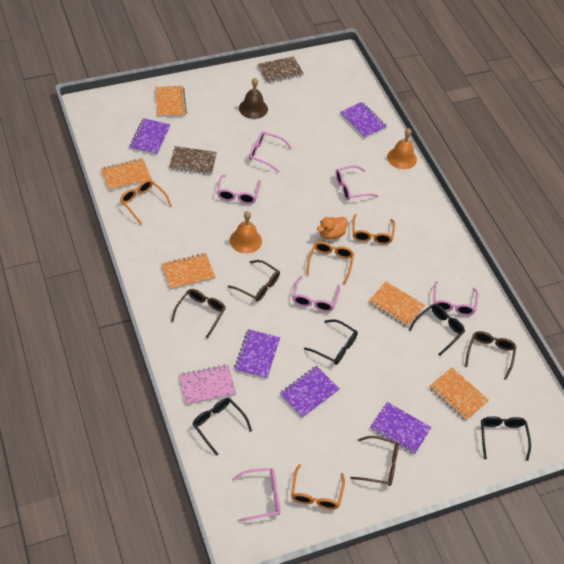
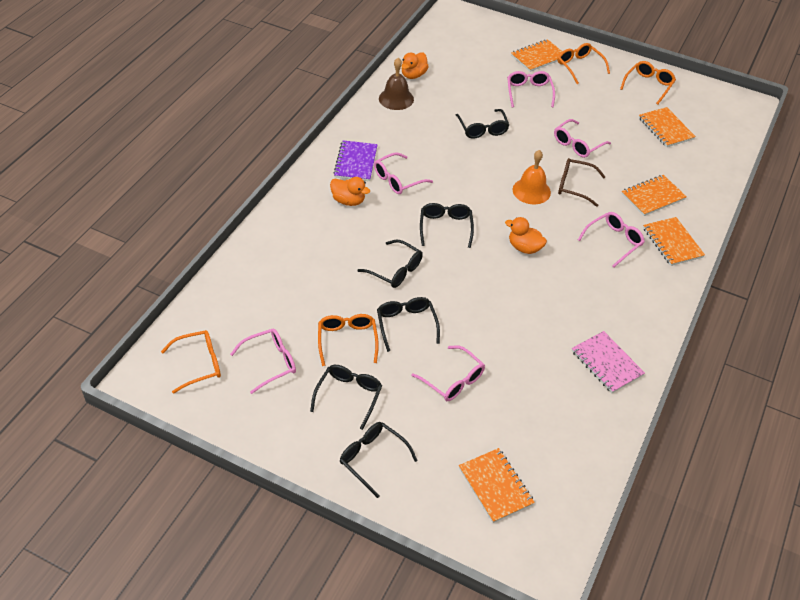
black glasses: 4 -> 6
brown glasses: 4 -> 1
brown notebook: 2 -> 0
orange bell: 2 -> 1
orange duck: 1 -> 3
purple notebook: 5 -> 1

